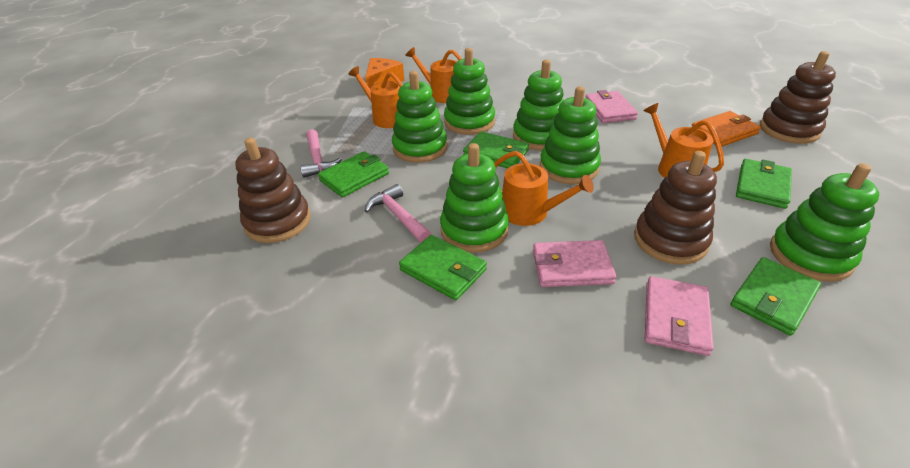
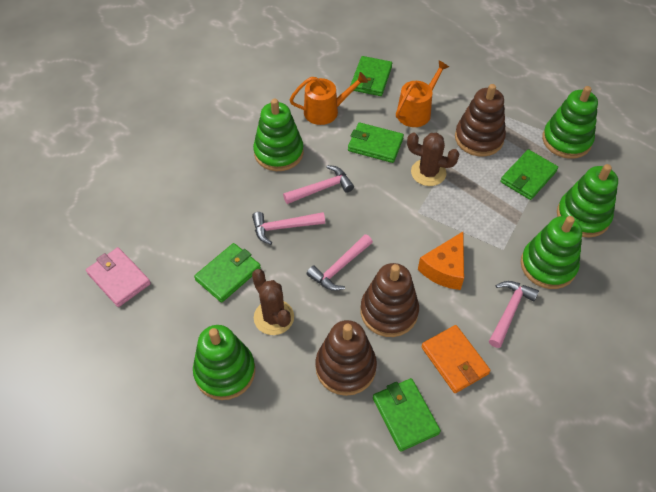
brown cactus: 0 -> 2
green stacking toy: 6 -> 5
orange watering can: 4 -> 2
pink hammer: 2 -> 4
pink wallet: 3 -> 1

